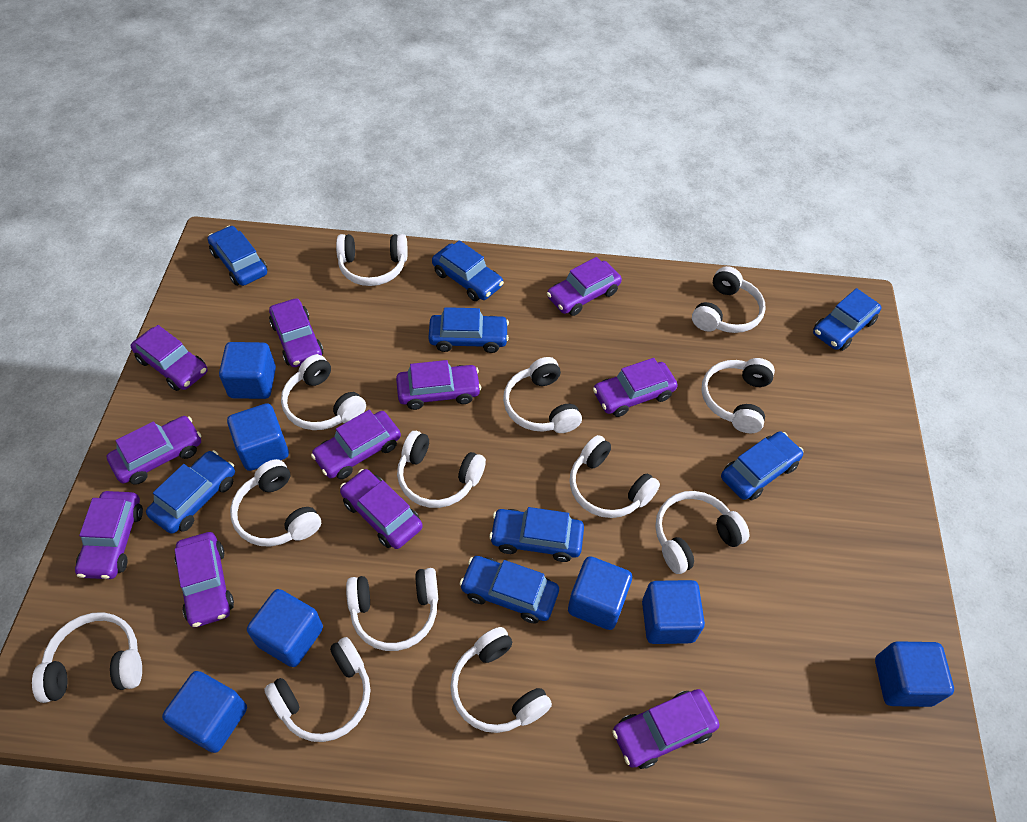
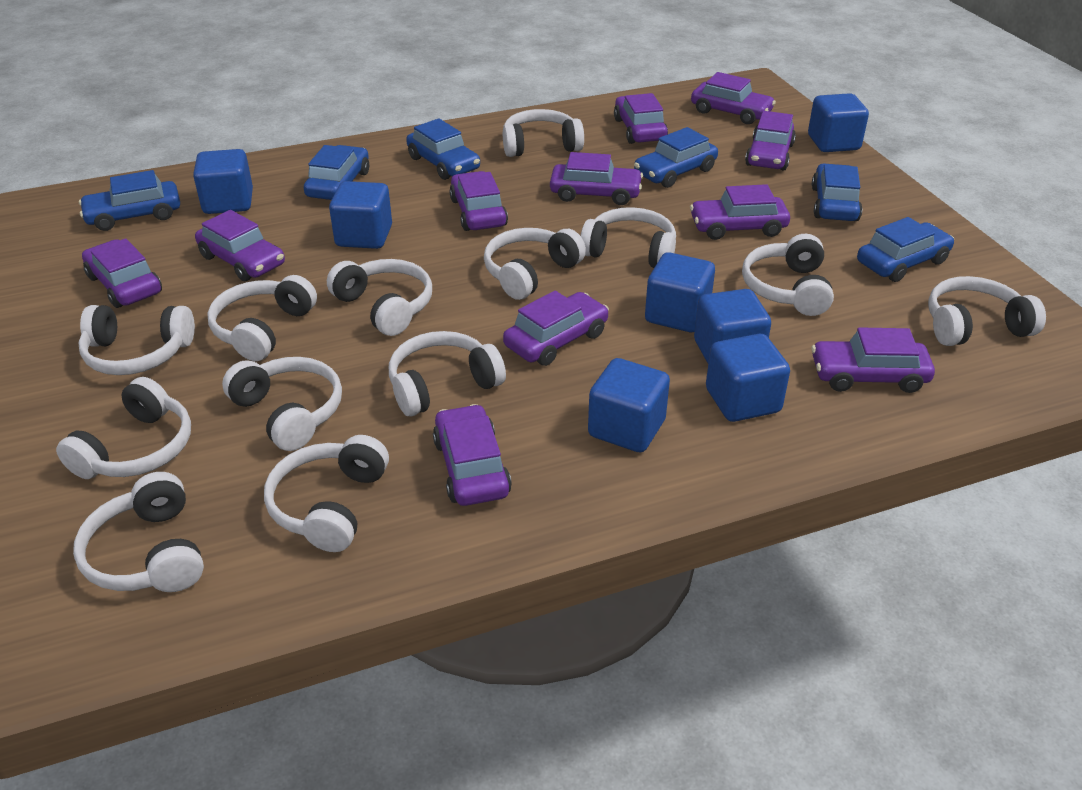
blue car: 8 -> 6

